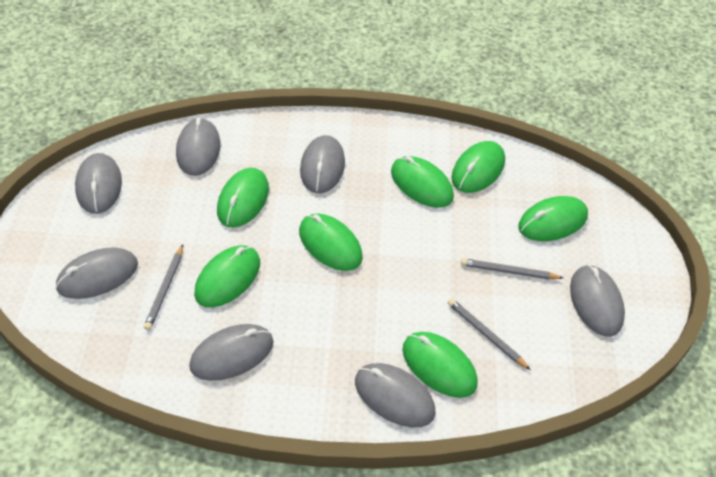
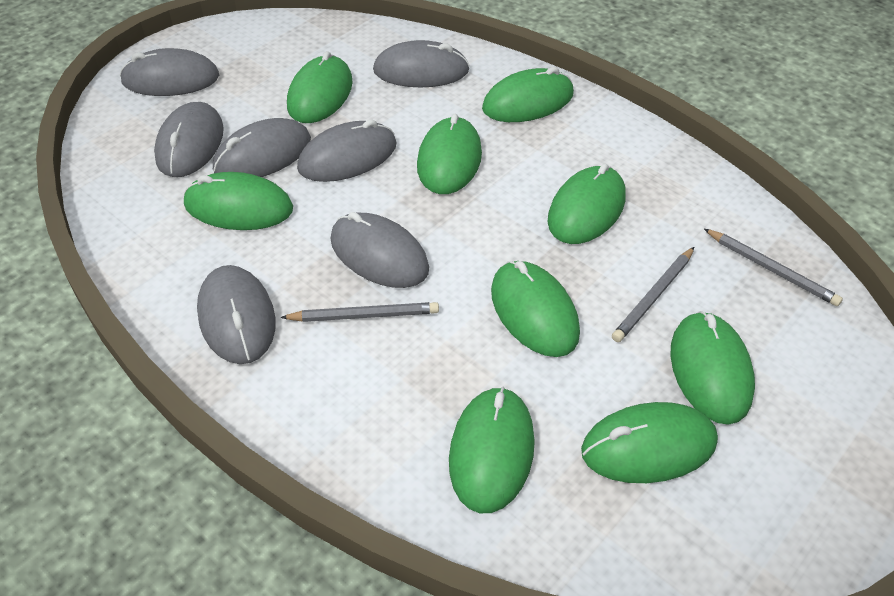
green mouse: 7 -> 9

